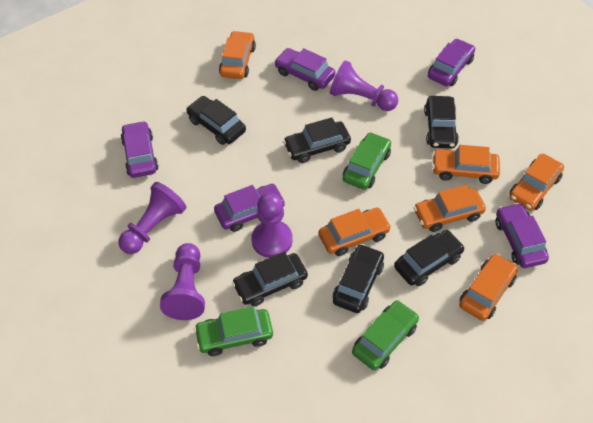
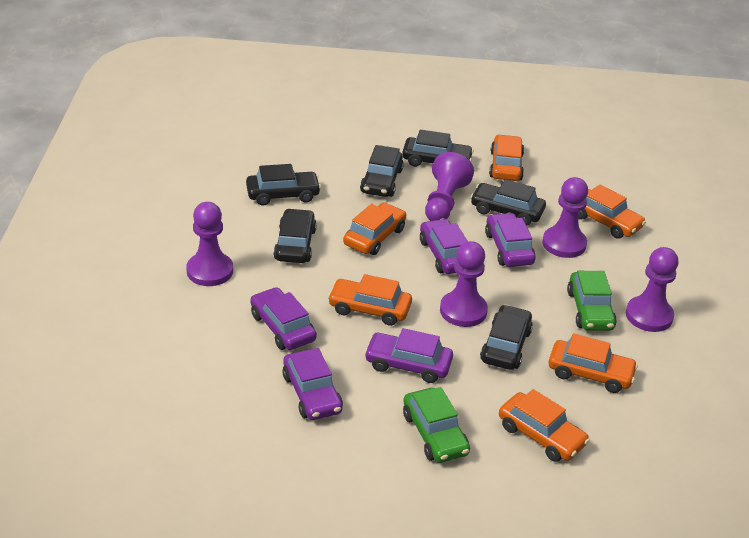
green car: 3 -> 2
purple pawn: 4 -> 5

